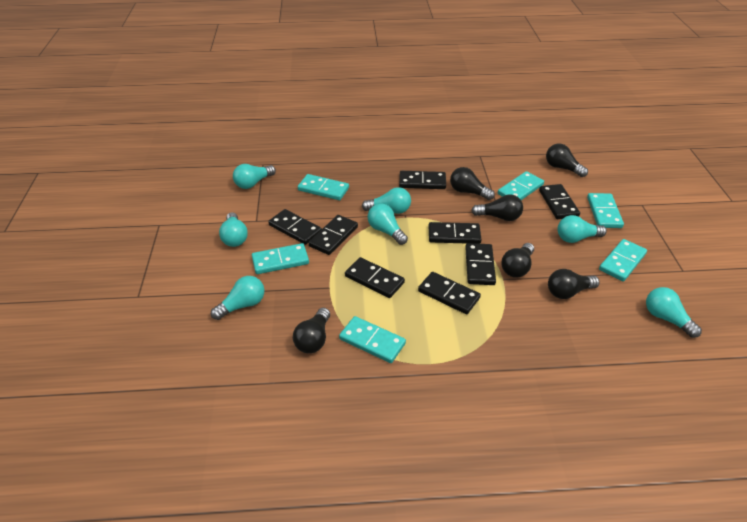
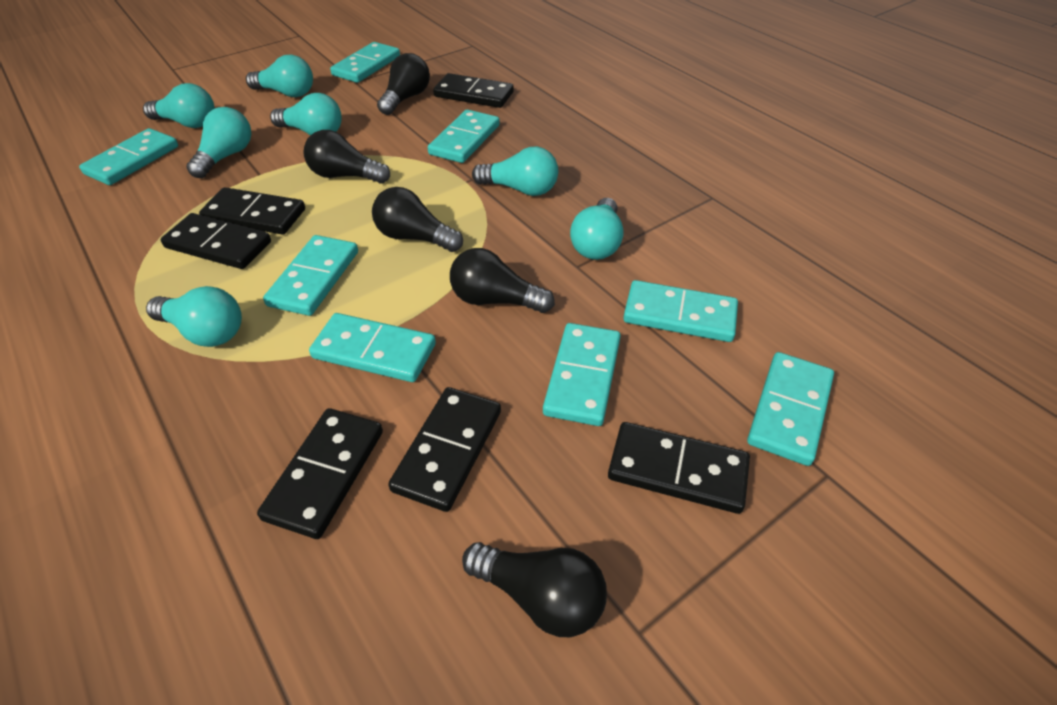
black domino: 8 -> 6
black light bulb: 6 -> 5
turquoise domino: 6 -> 8

